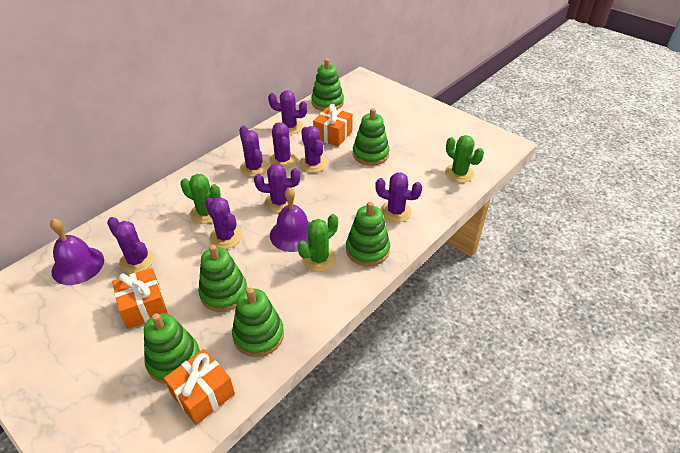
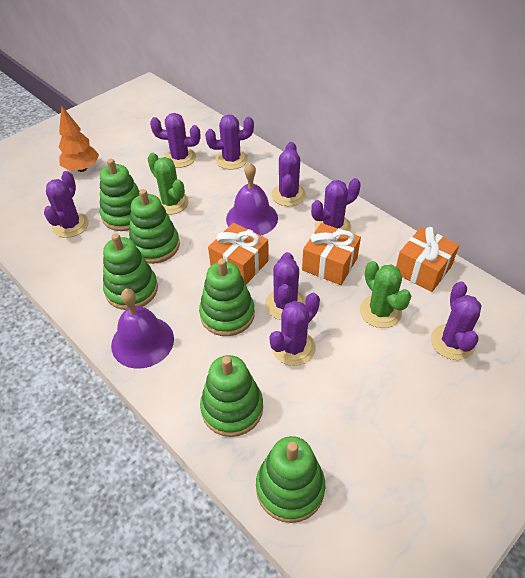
green cactus: 3 -> 2
orange tree: 0 -> 1

